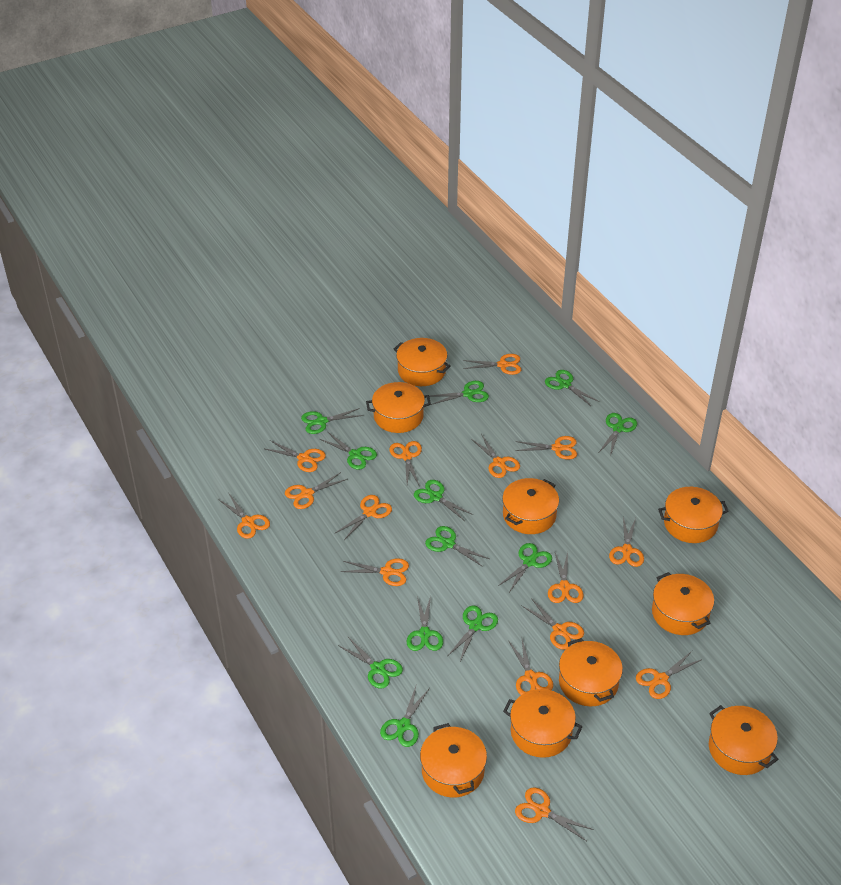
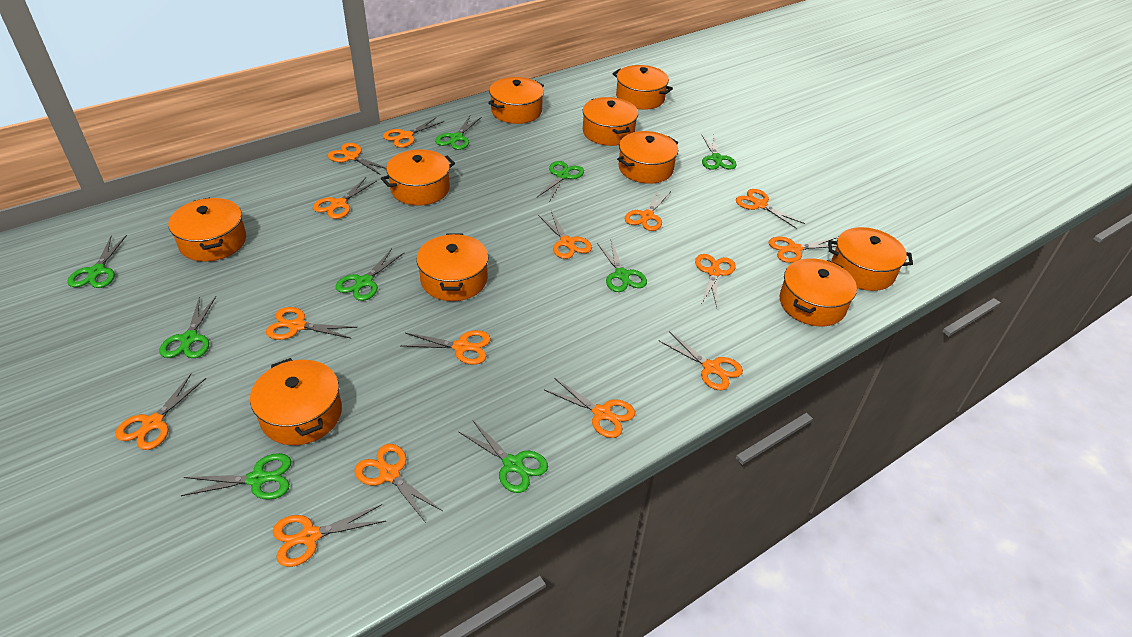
green scissors: 12 -> 9
orange pot: 9 -> 10

